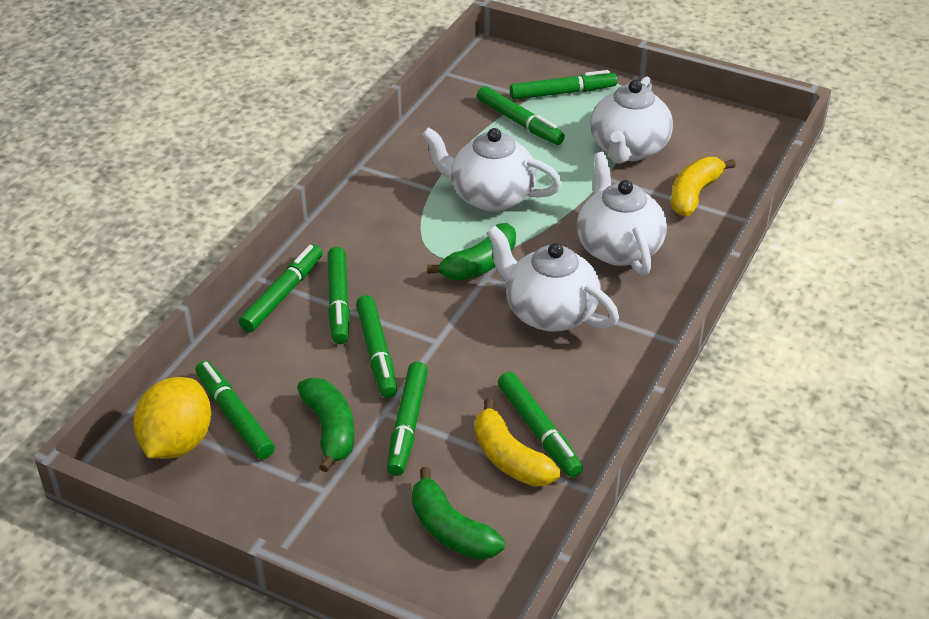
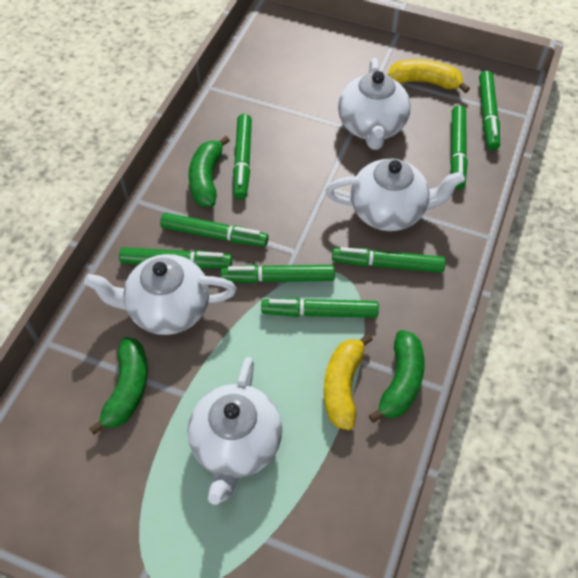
yellow lemon: 1 -> 0

